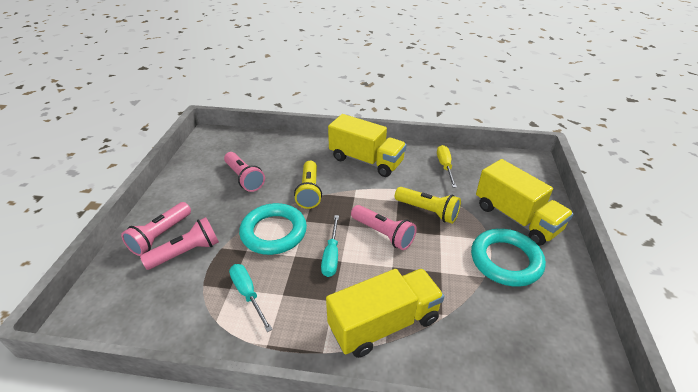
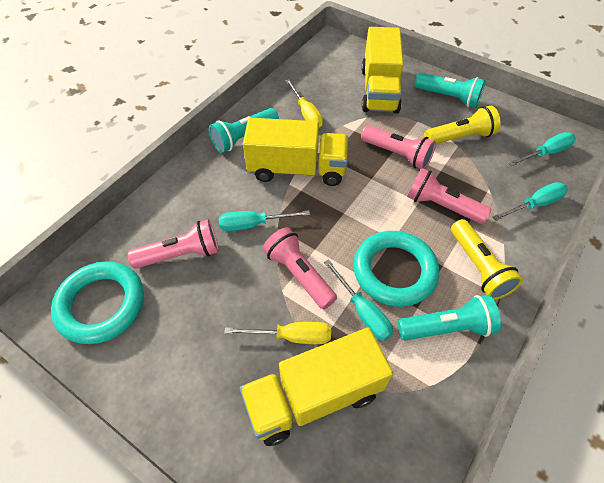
turquoise flashlight: 0 -> 3
turquoise screwdriver: 2 -> 4
yellow screwdriver: 1 -> 2

